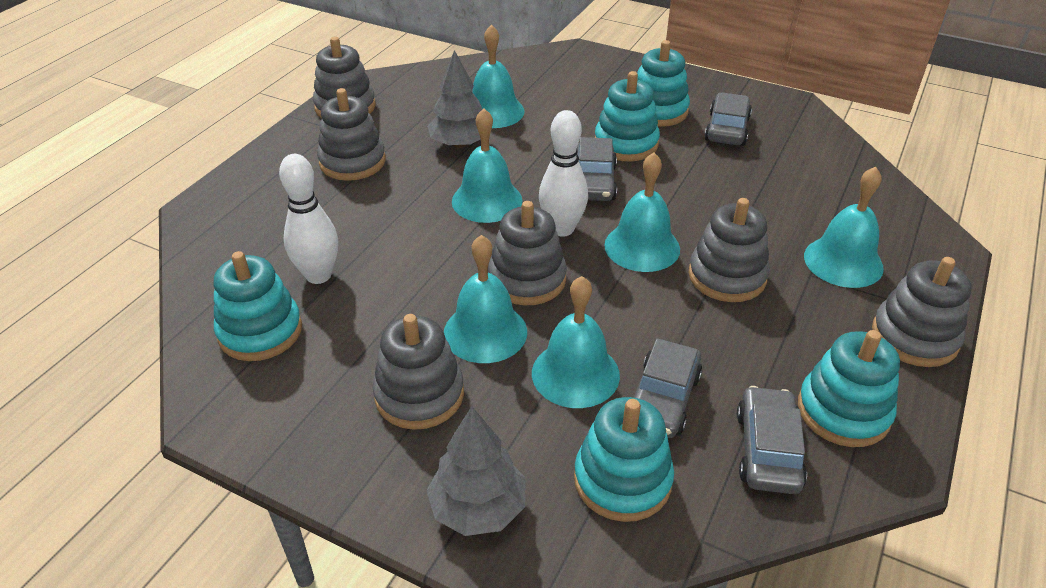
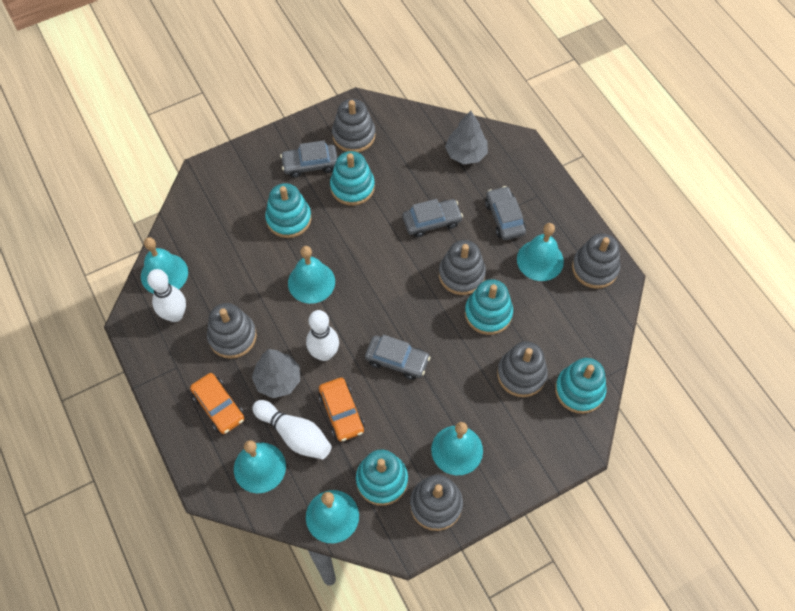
orange car: 0 -> 2
white bowling pin: 2 -> 3

